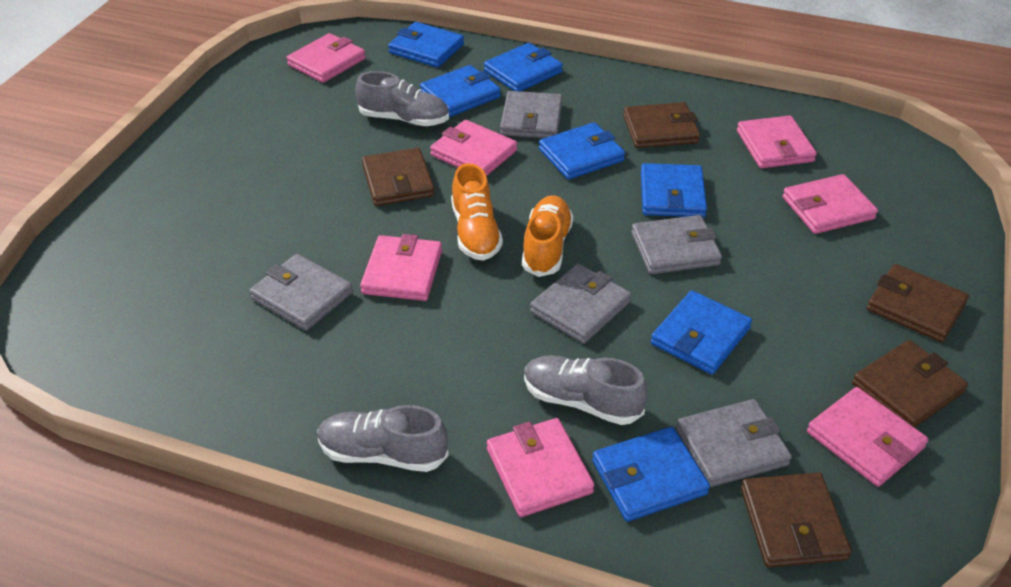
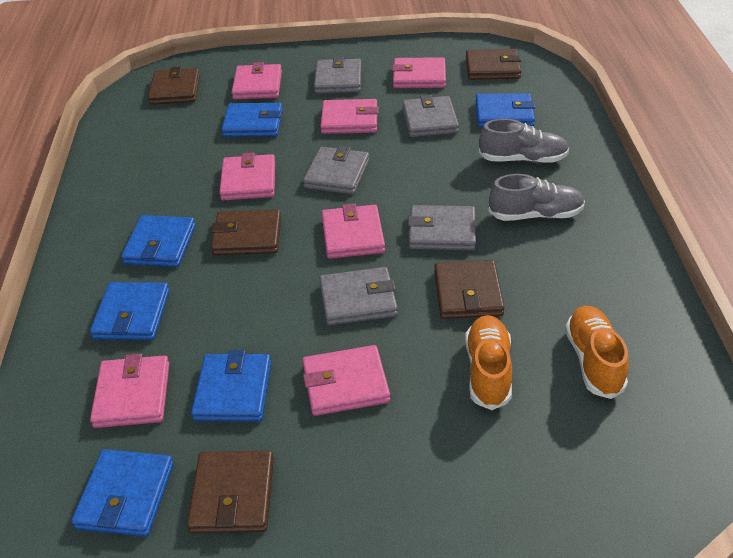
blue wallet: 7 -> 6
grey shoe: 3 -> 2

